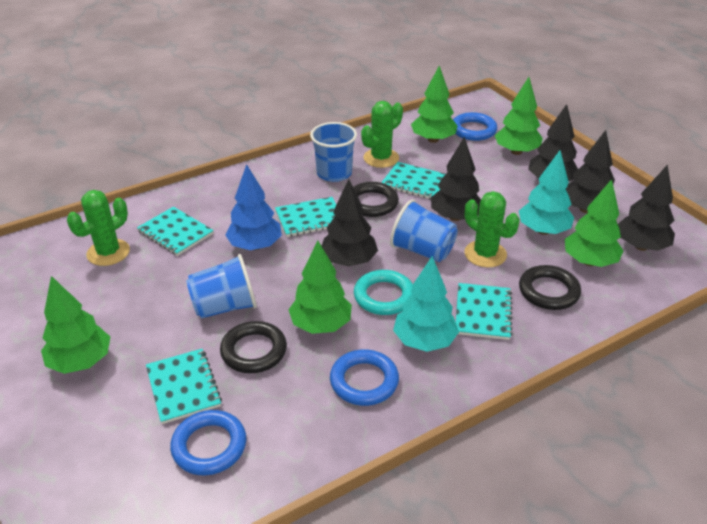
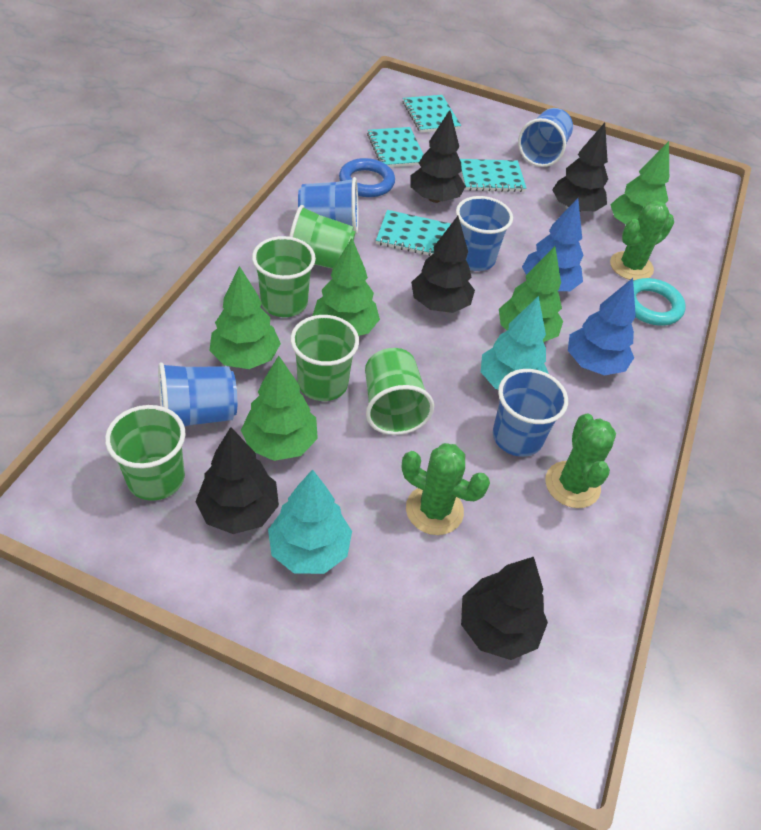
black ring: 3 -> 0
blue cup: 3 -> 5
blue ring: 3 -> 1
blue tree: 1 -> 2
green cup: 0 -> 5
turquoise notebook: 5 -> 4

